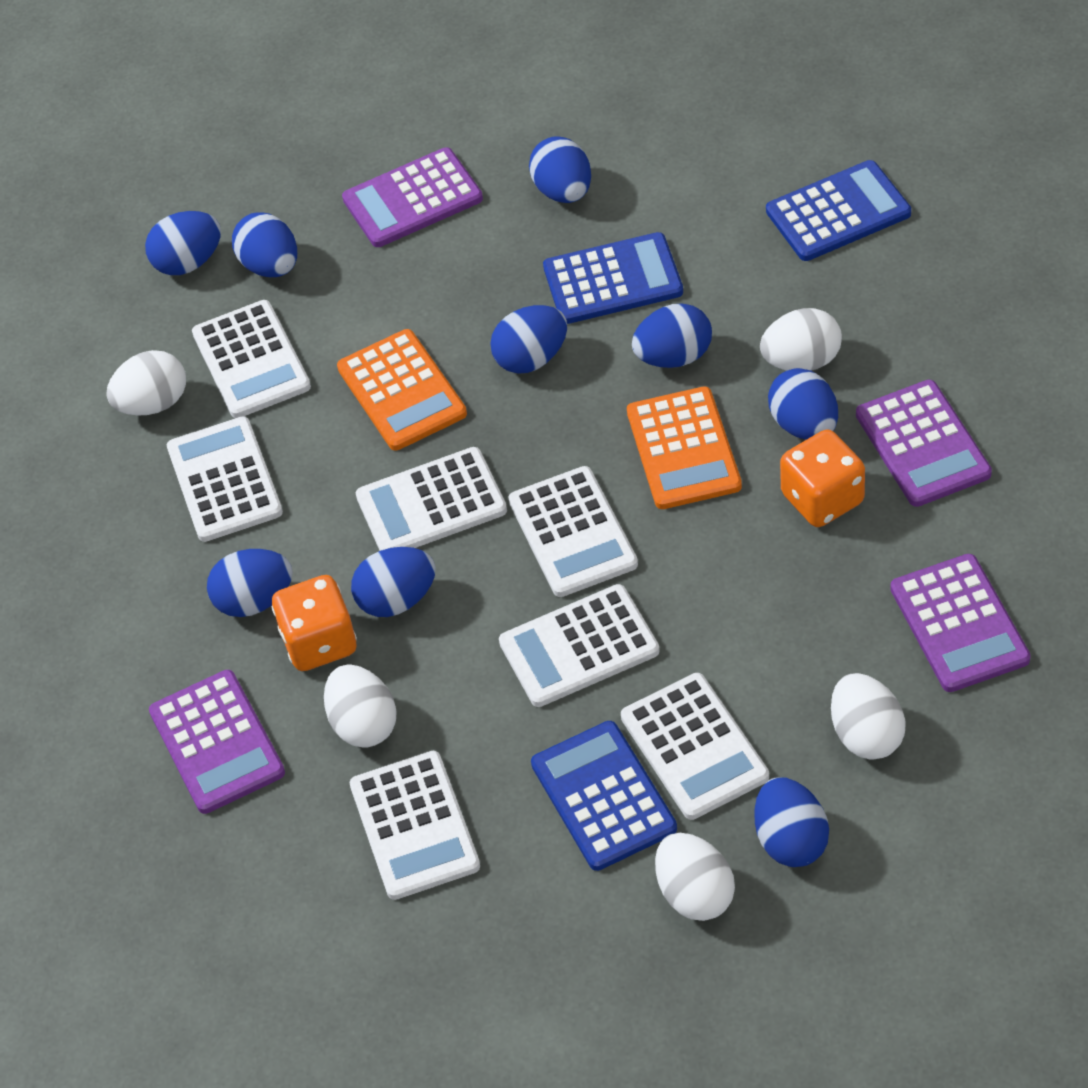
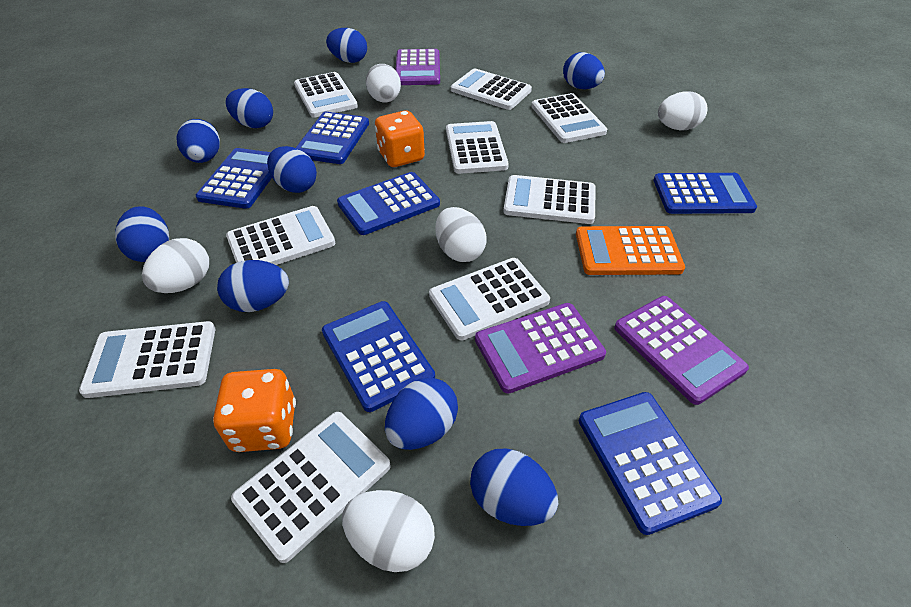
blue calculator: 3 -> 6
orange calculator: 2 -> 1
purple calculator: 4 -> 3
white calculator: 7 -> 9

